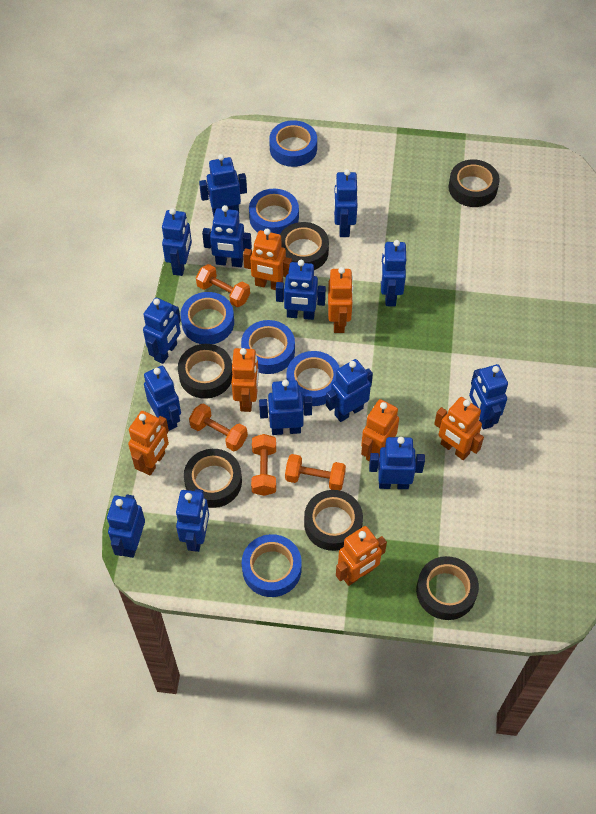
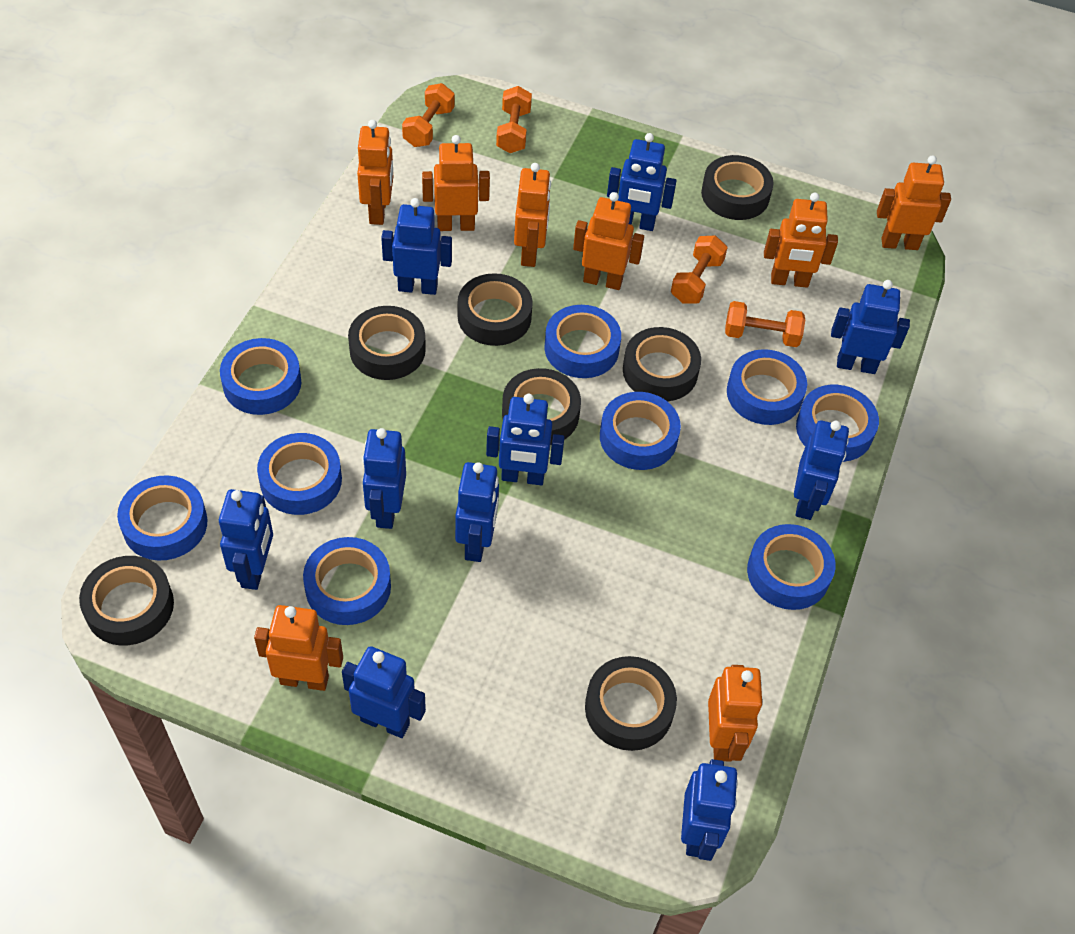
black tape: 6 -> 7
blue robot: 14 -> 10
blue tape: 6 -> 9
orange robot: 7 -> 8

